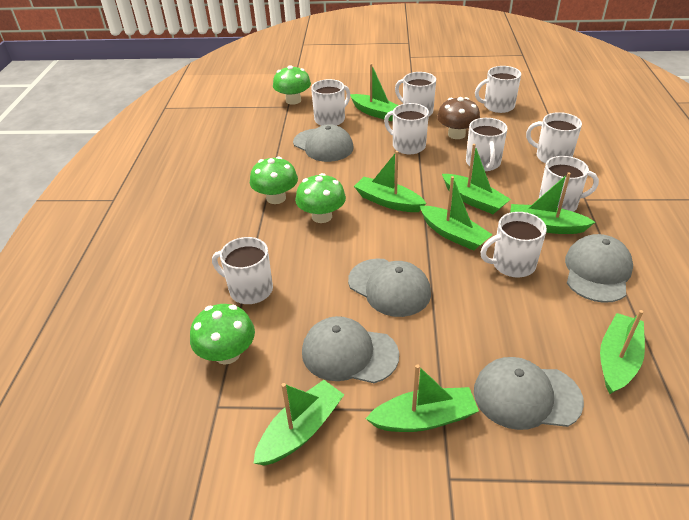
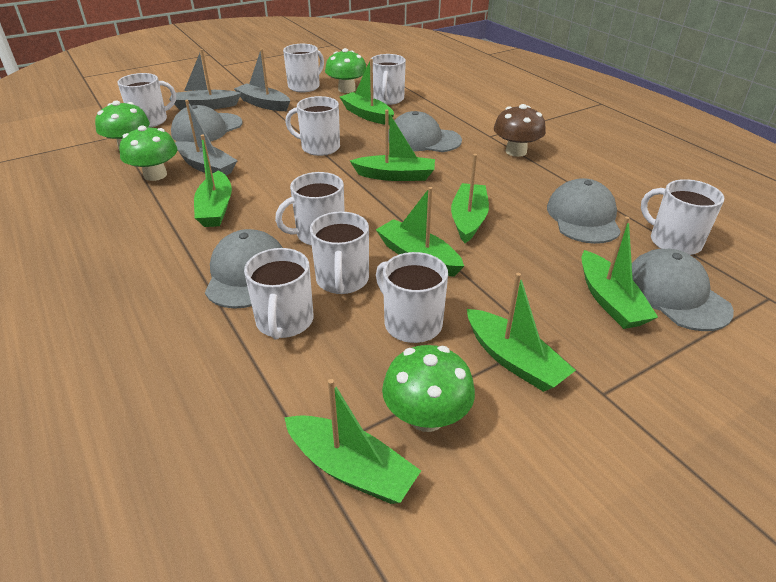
grey boat: 0 -> 3

